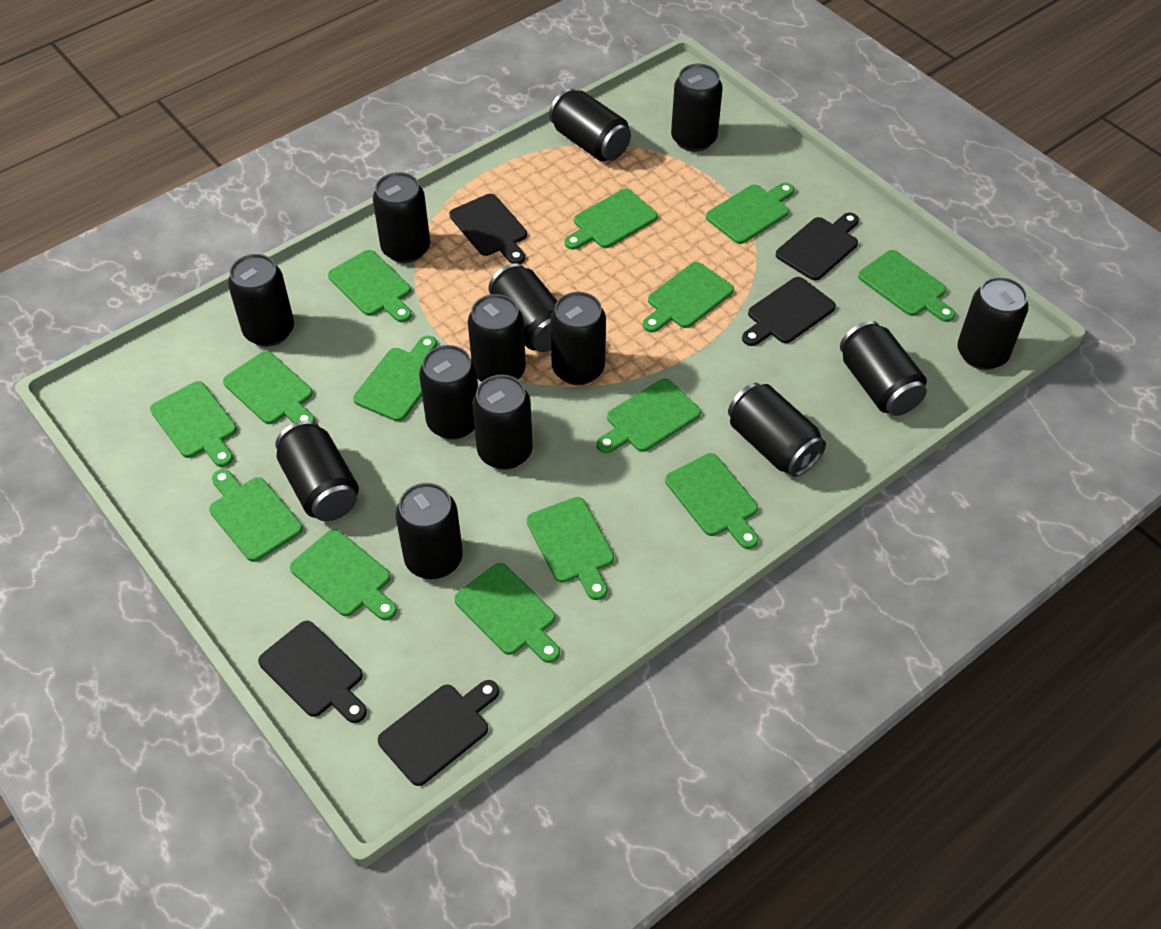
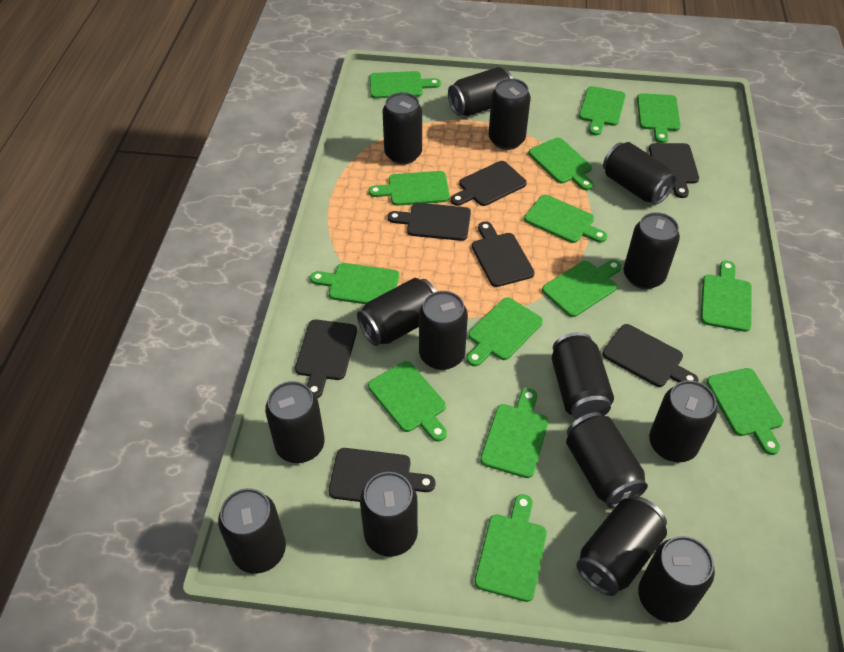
black can: 14 -> 15
black cutting board: 5 -> 7

